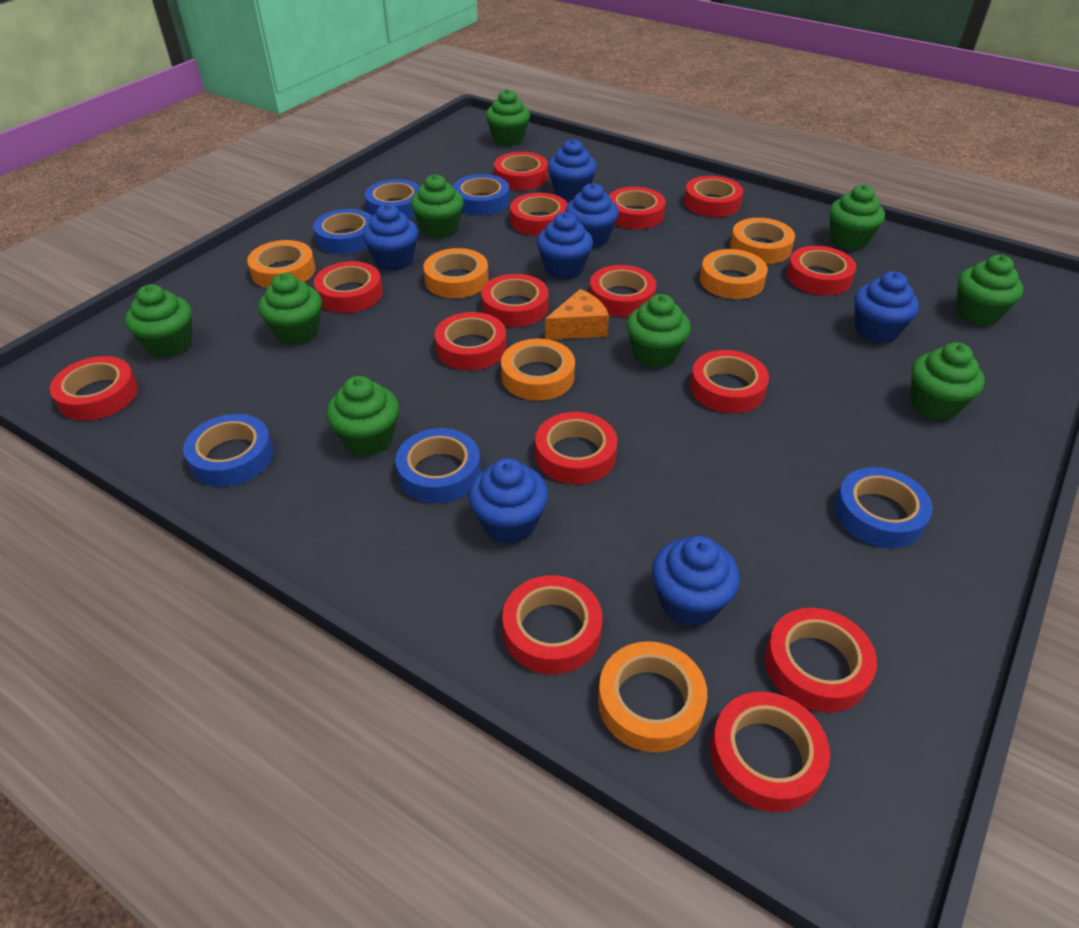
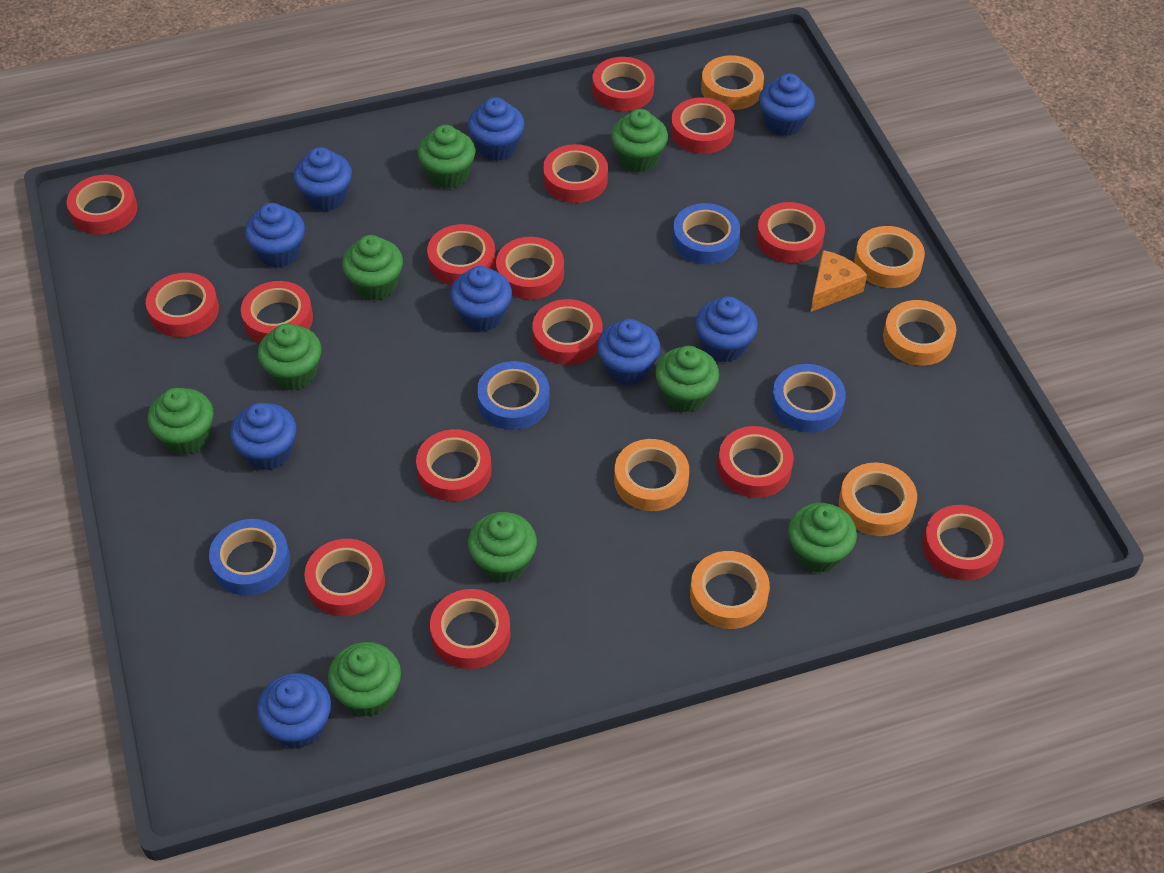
blue cupcake: 7 -> 9
blue tape: 6 -> 4

